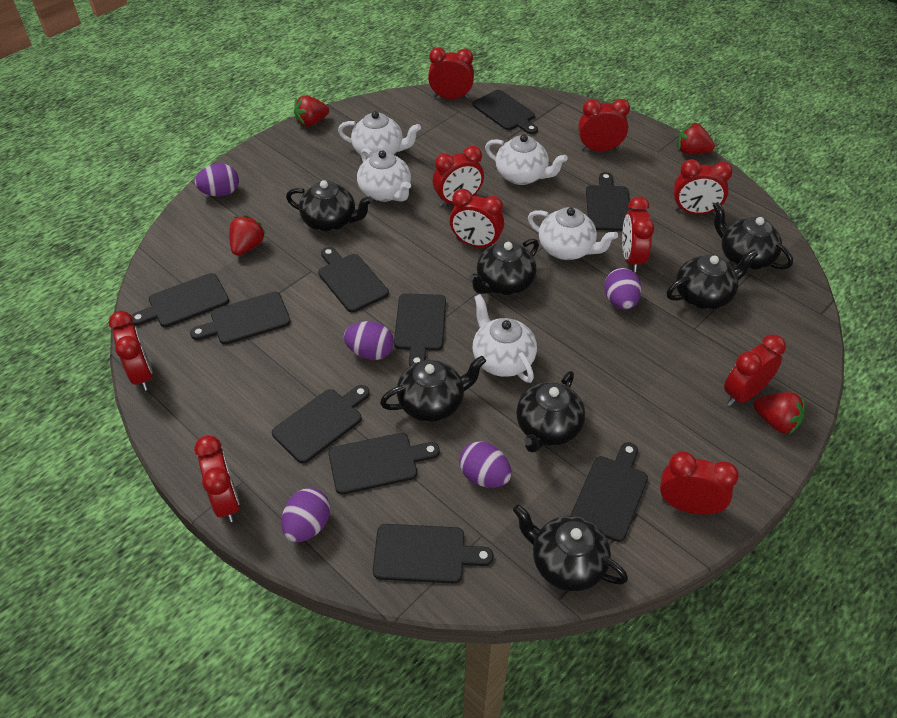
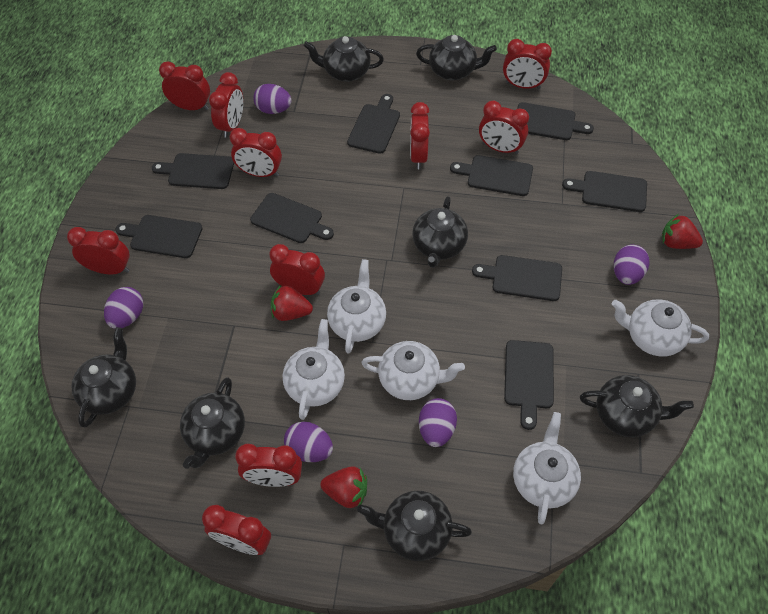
black cutting board: 10 -> 9
red strawberry: 4 -> 3

